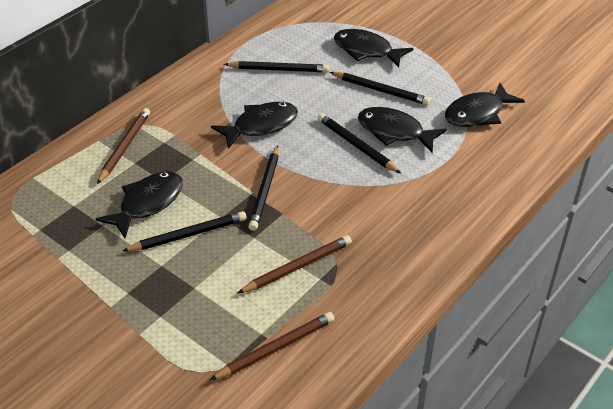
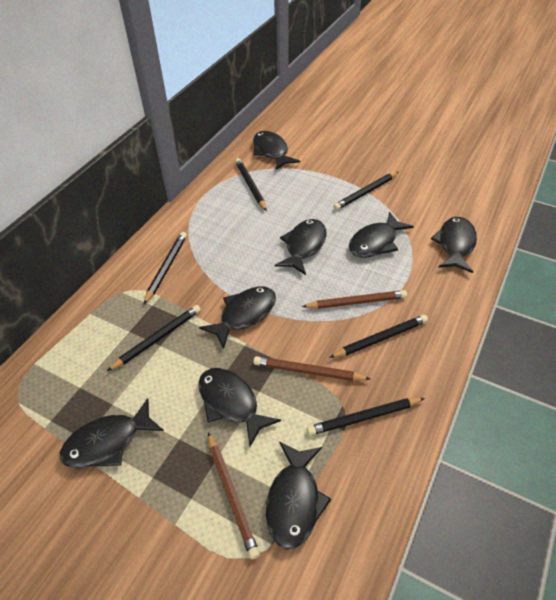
black fish: 5 -> 8
black pencil: 5 -> 6

